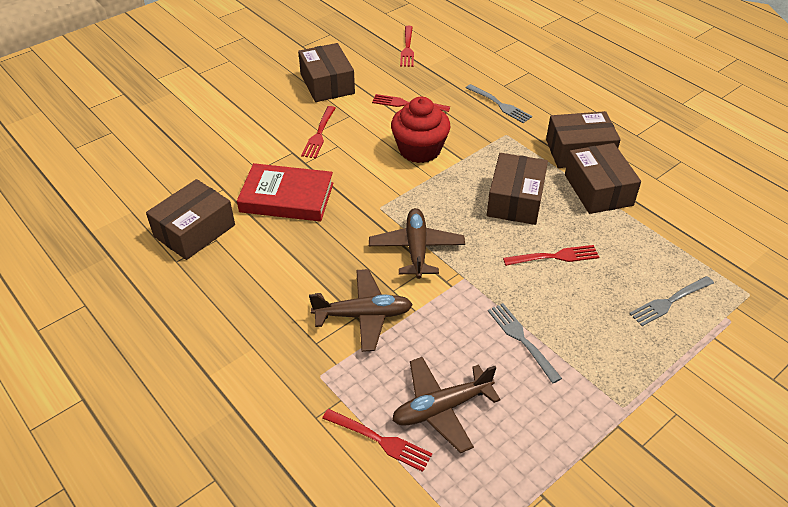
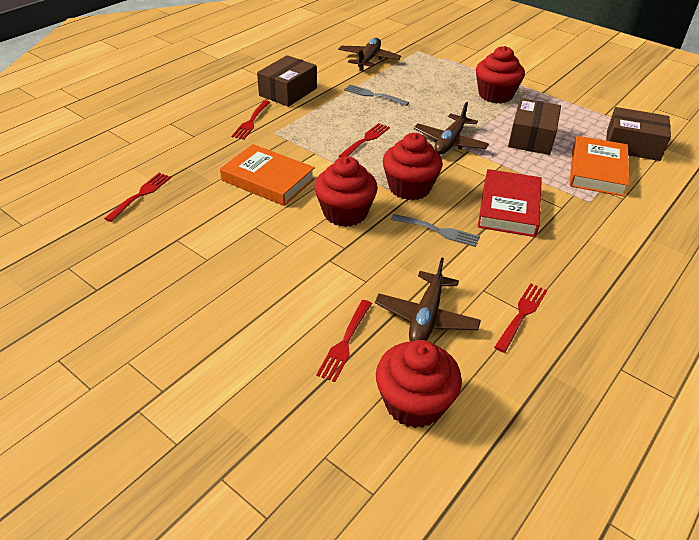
brown box: 5 -> 3
grey fork: 3 -> 2
orange book: 0 -> 2
red cupcake: 1 -> 4

